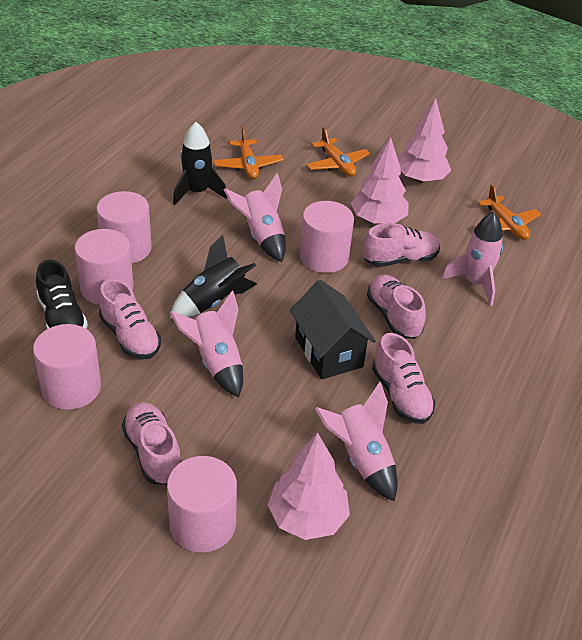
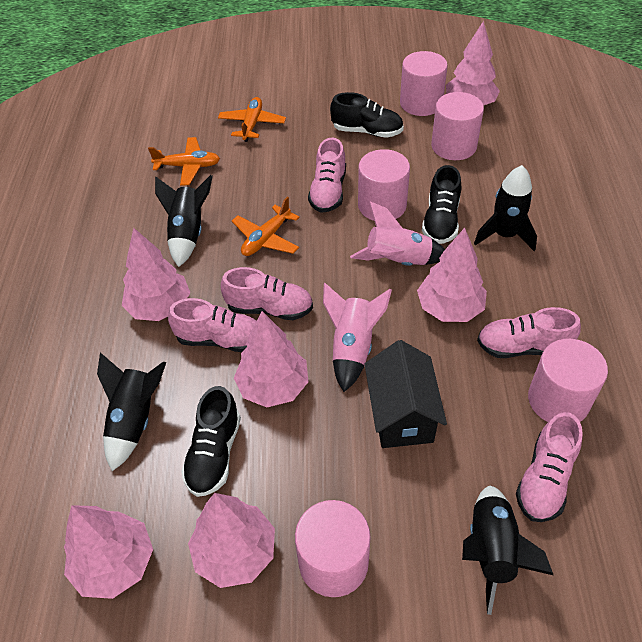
black rocket: 2 -> 4
black shoe: 1 -> 3
pink rocket: 4 -> 2
pink tree: 3 -> 6

